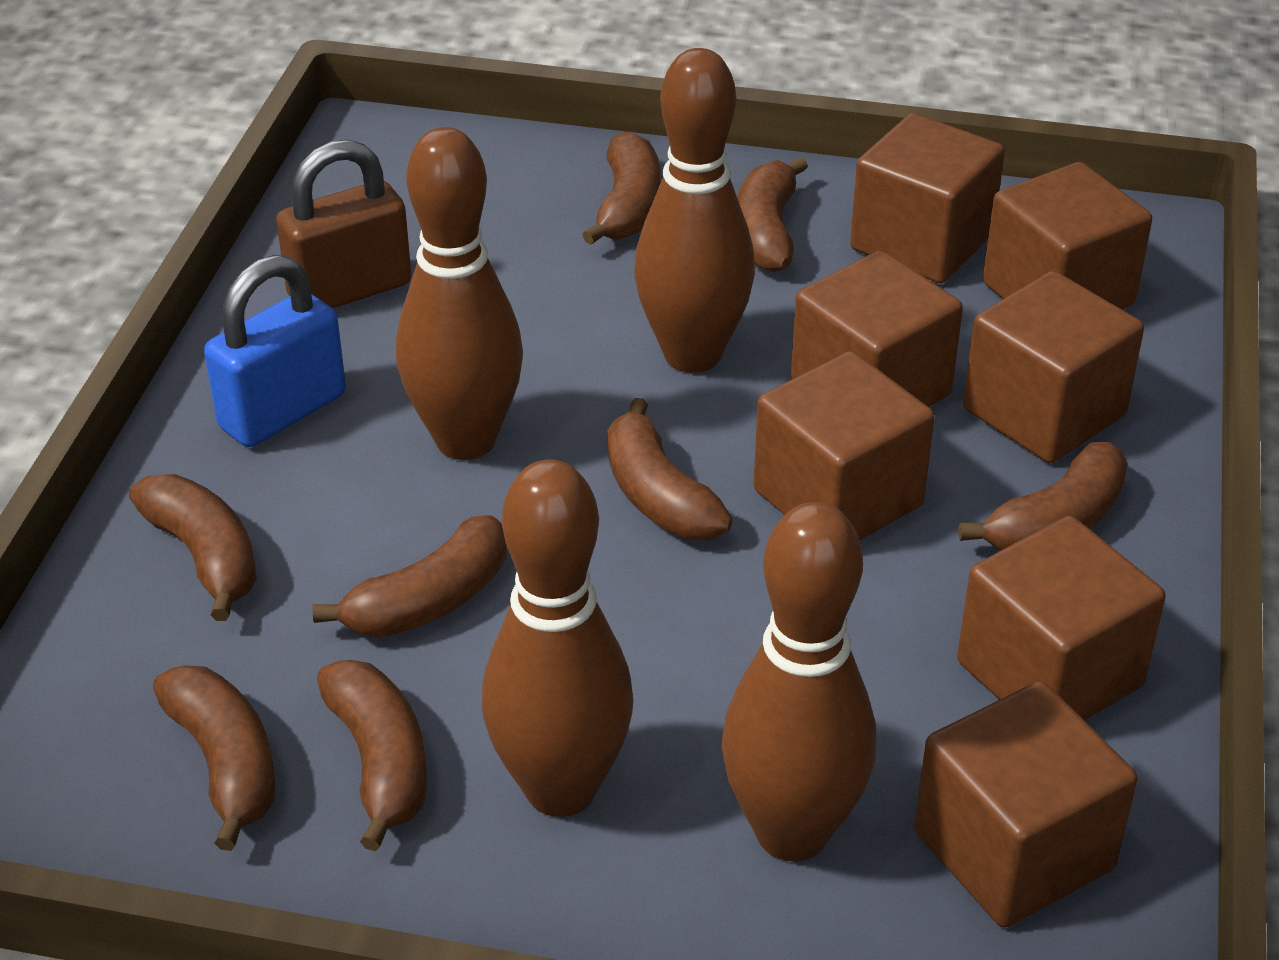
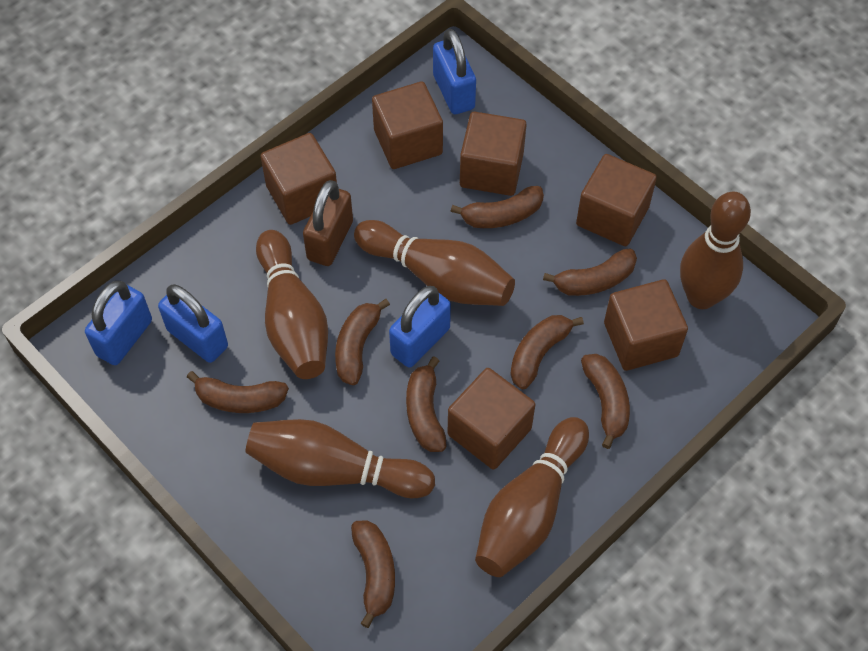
blue padlock: 1 -> 4
brown bowling pin: 4 -> 5
brown cube: 7 -> 6

